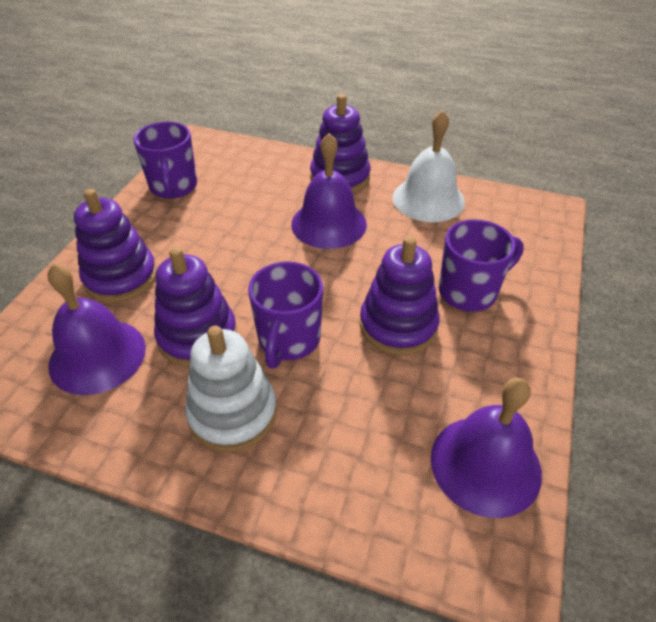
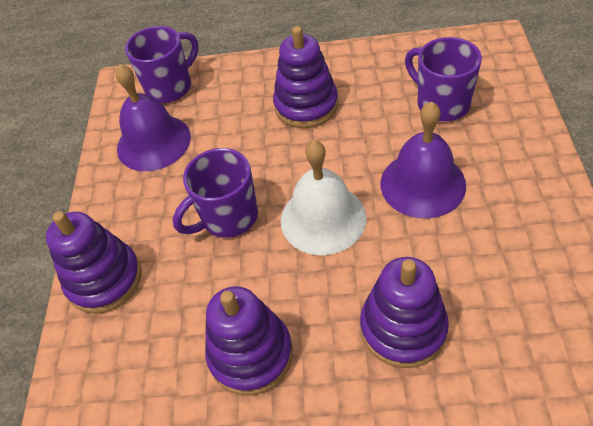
purple bell: 3 -> 2
white stacking toy: 1 -> 0

